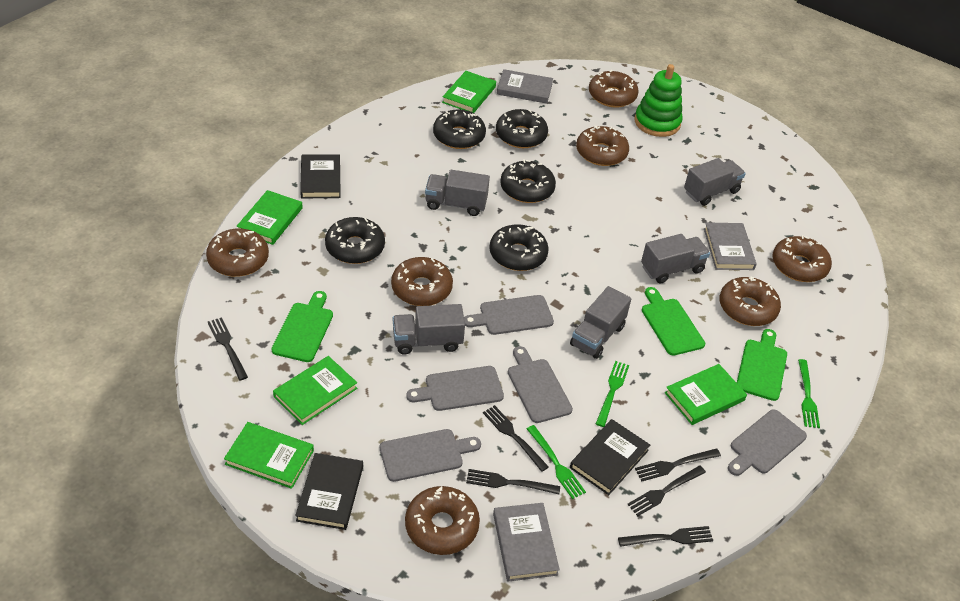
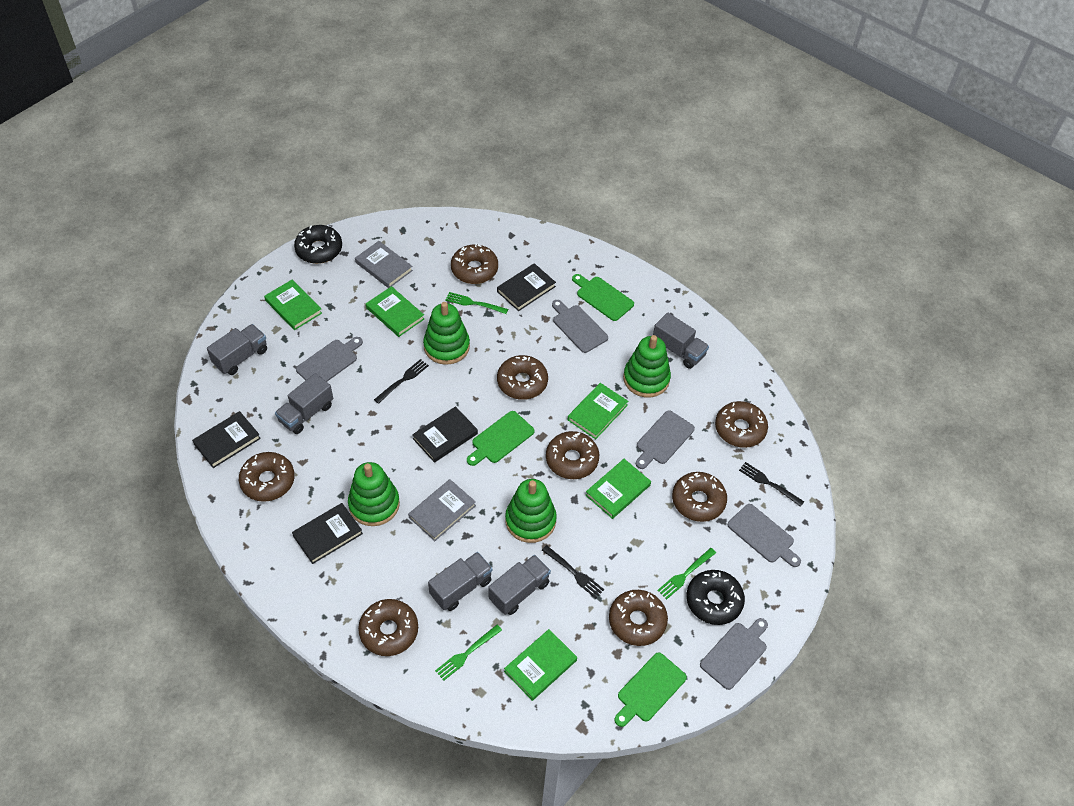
black book: 3 -> 4
black donut: 5 -> 2
black fork: 6 -> 3
brown donut: 7 -> 8
green stacking toy: 1 -> 4
grey book: 3 -> 2

